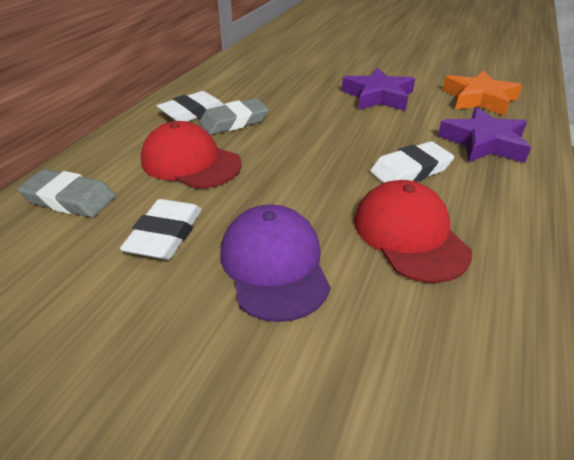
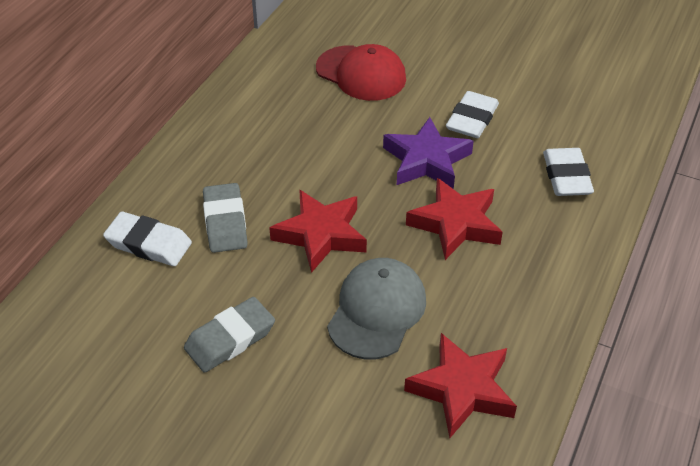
grey cap: 0 -> 1
orange star: 1 -> 0
purple cap: 1 -> 0
purple star: 2 -> 1
red cap: 2 -> 1
red star: 0 -> 3

